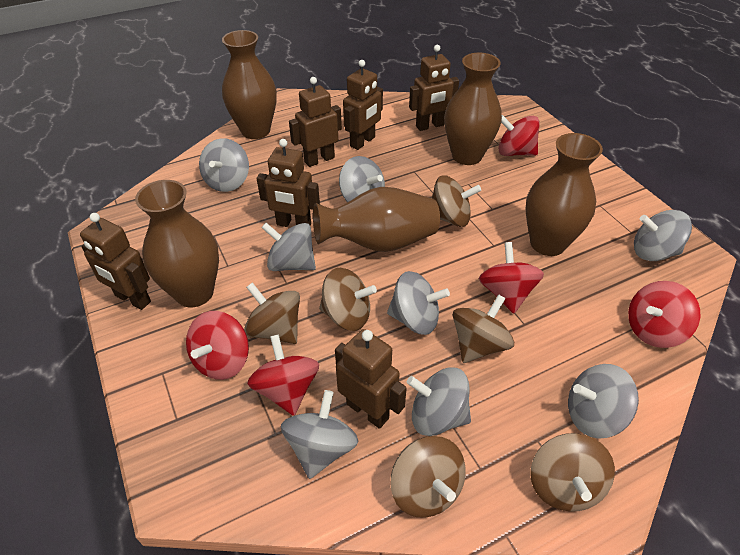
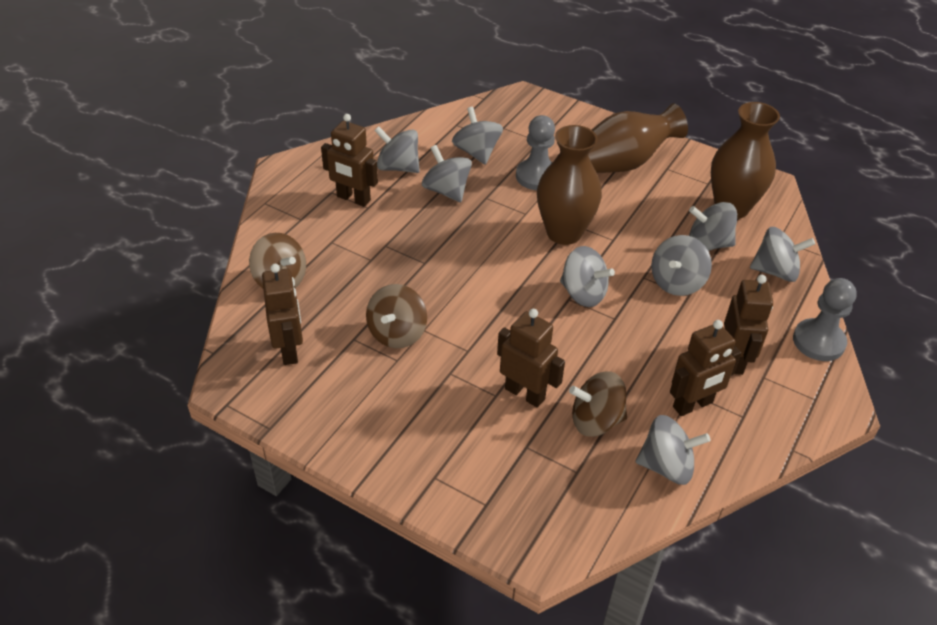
brown robot: 6 -> 5
brown spinning top: 6 -> 3
brown vase: 5 -> 3
grey pawn: 0 -> 2
red spinning top: 5 -> 0

